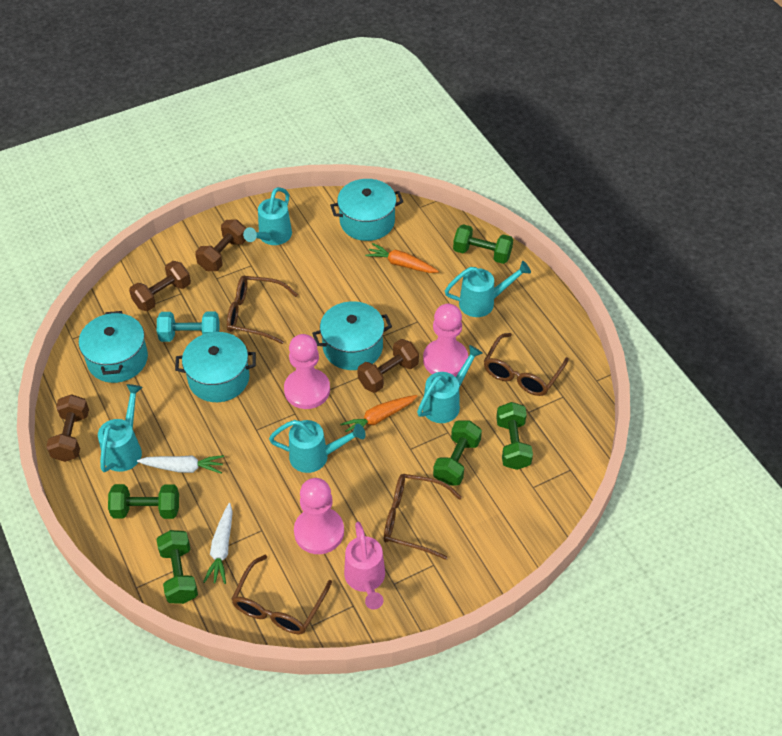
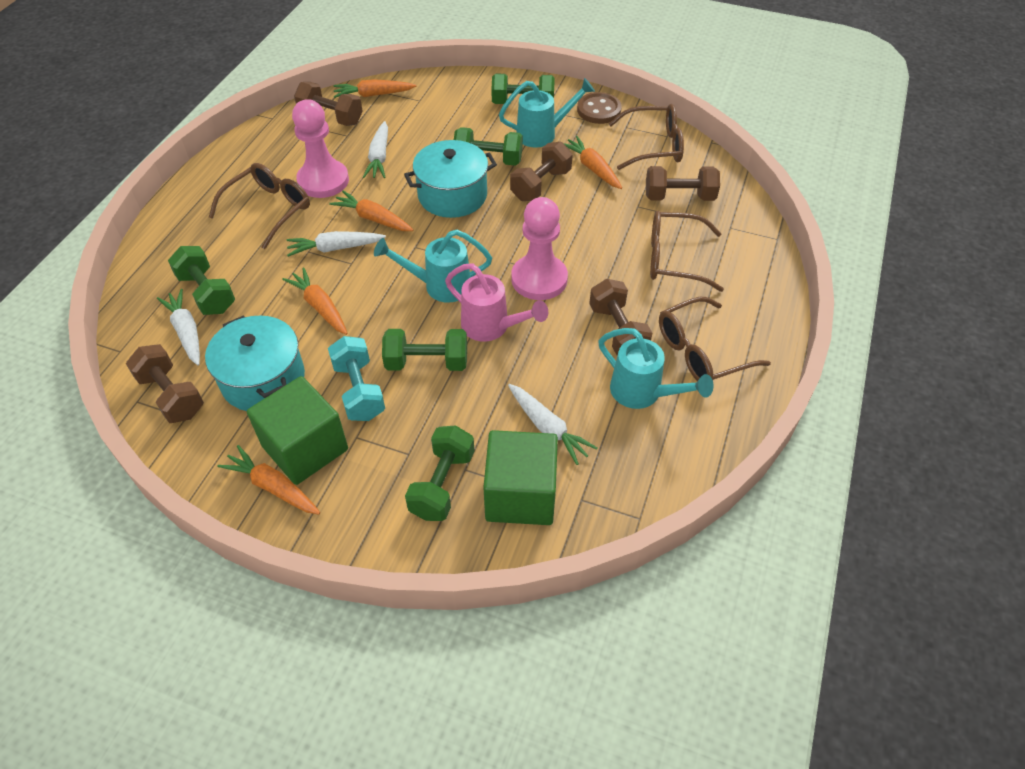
brown button: 0 -> 1
brown dumbbell: 4 -> 5
green cube: 0 -> 2
orange carrot: 2 -> 5
pink pawn: 3 -> 2
turquoise pot: 4 -> 2
turquoise watering can: 5 -> 3
white carrot: 2 -> 4

